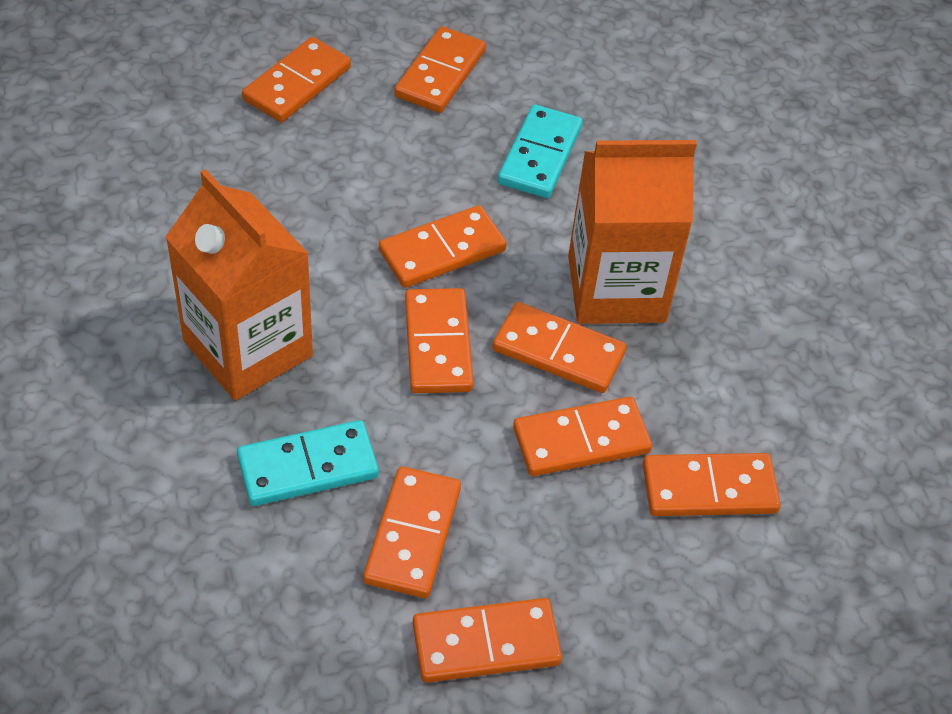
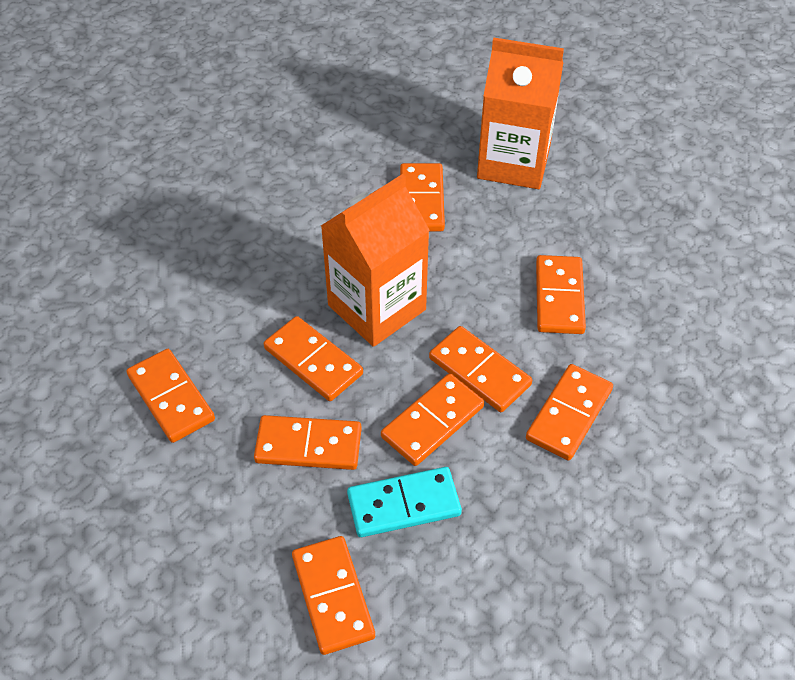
turquoise domino: 2 -> 1

